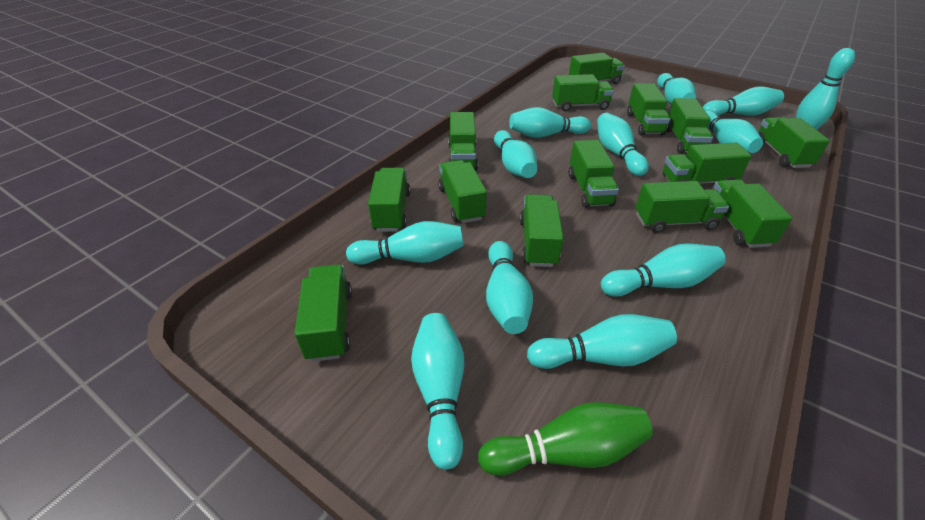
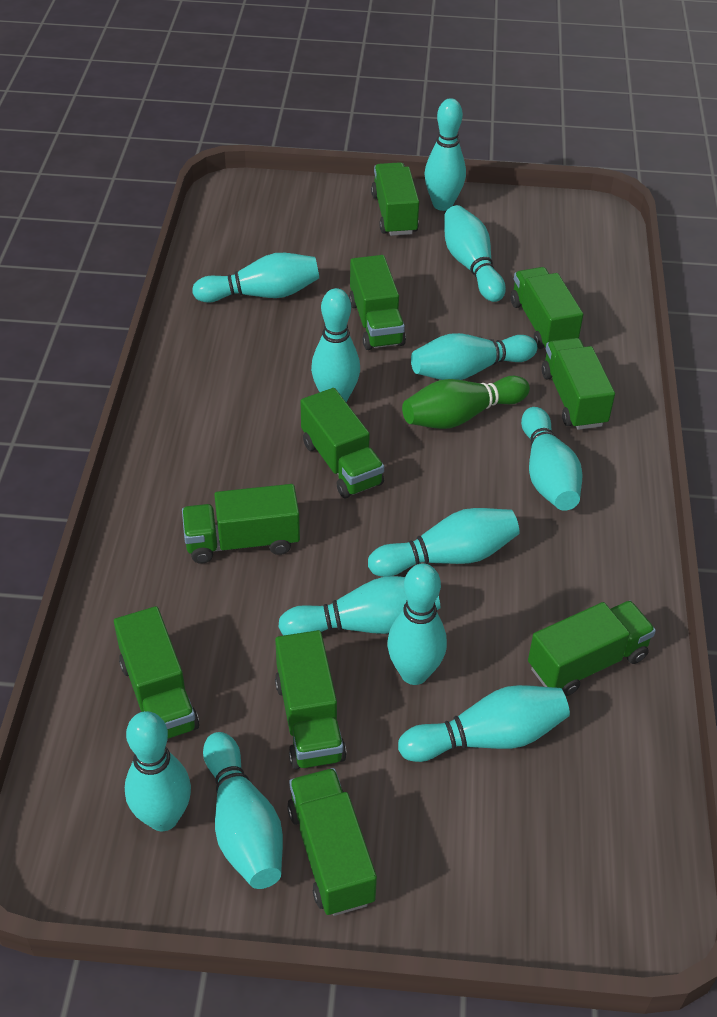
green truck: 14 -> 10

